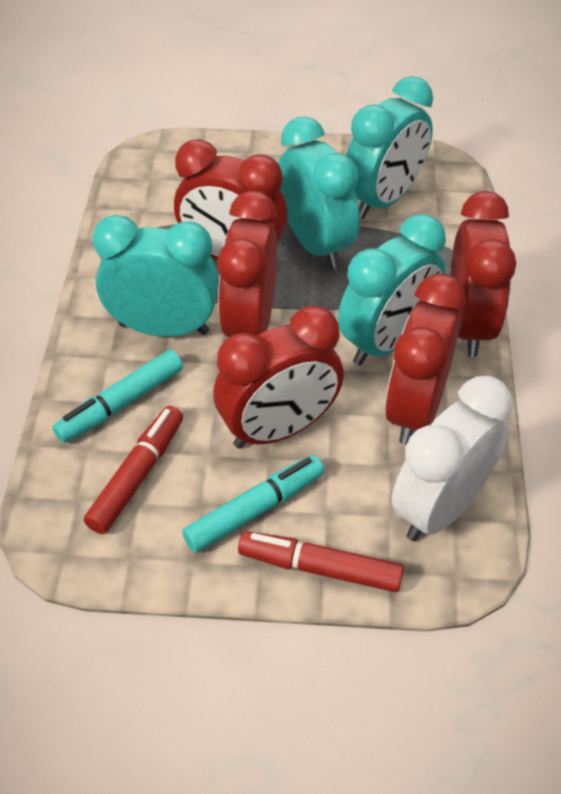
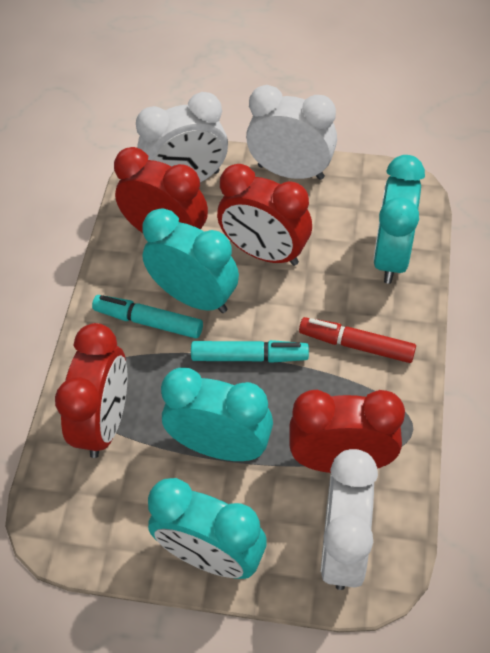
red clock: 5 -> 4
red marker: 2 -> 1
white clock: 1 -> 3

